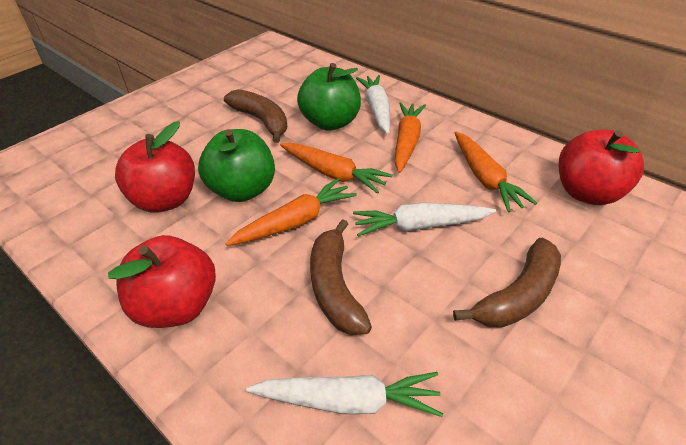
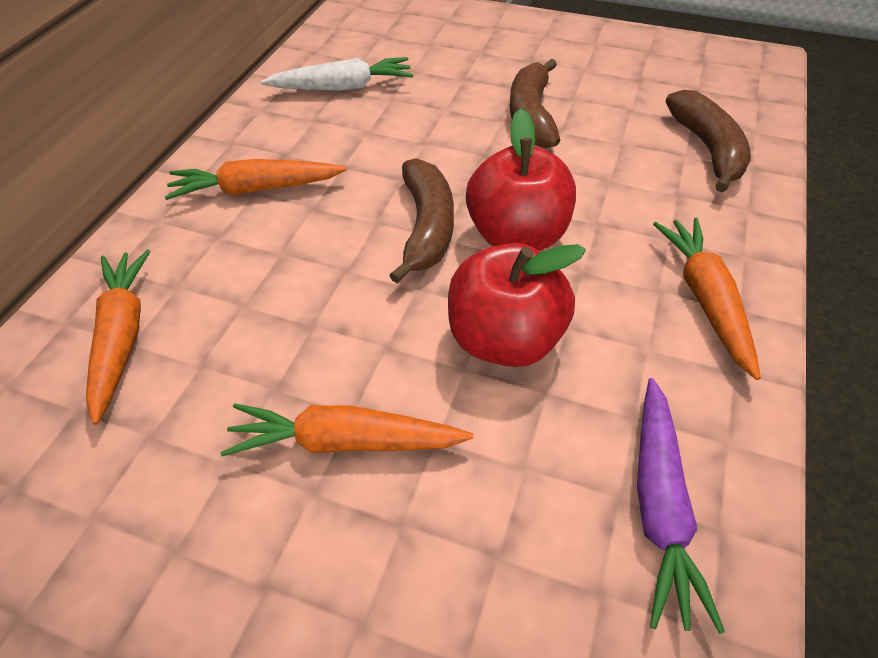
green apple: 2 -> 0
purple carrot: 0 -> 1
red apple: 3 -> 2
white carrot: 3 -> 1

